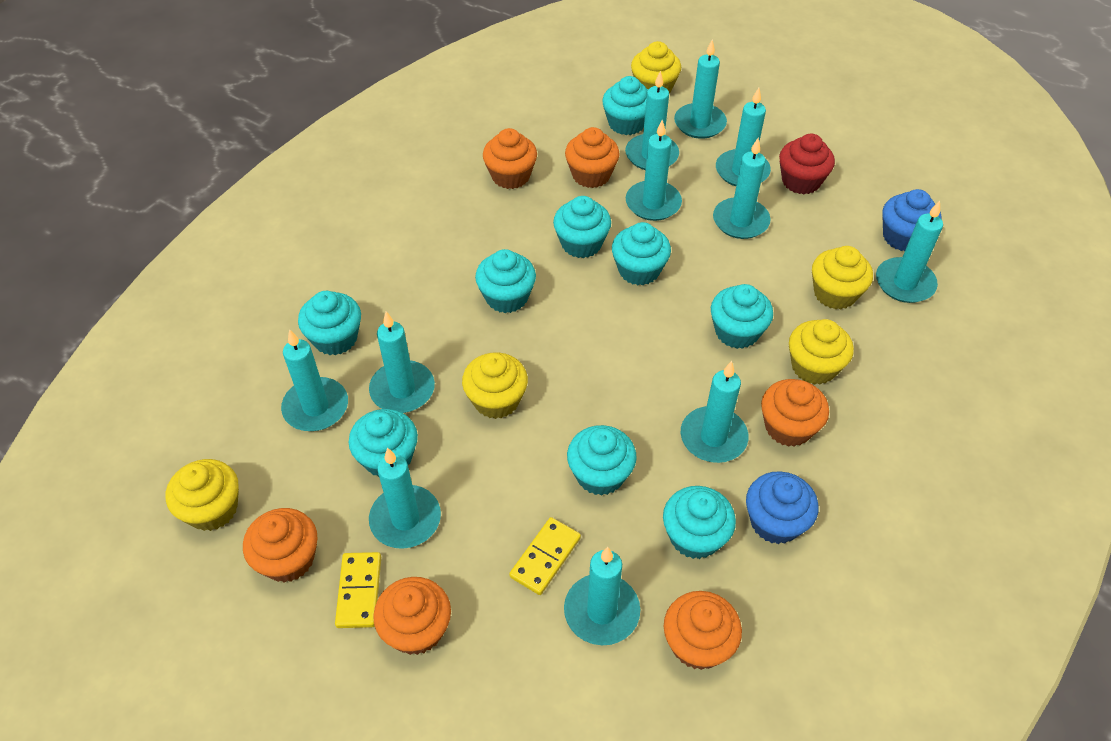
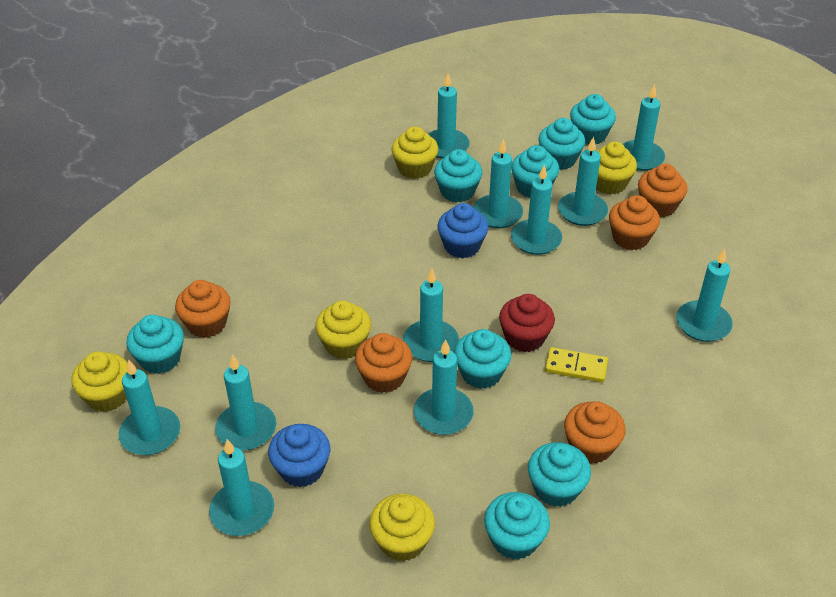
orange cupcake: 6 -> 5
turquoise cupcake: 9 -> 8
yellow domino: 2 -> 1

